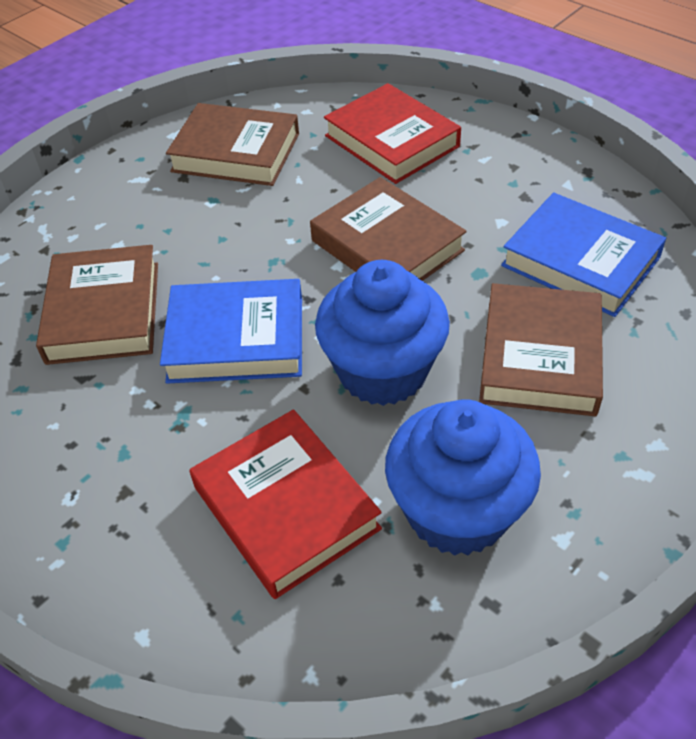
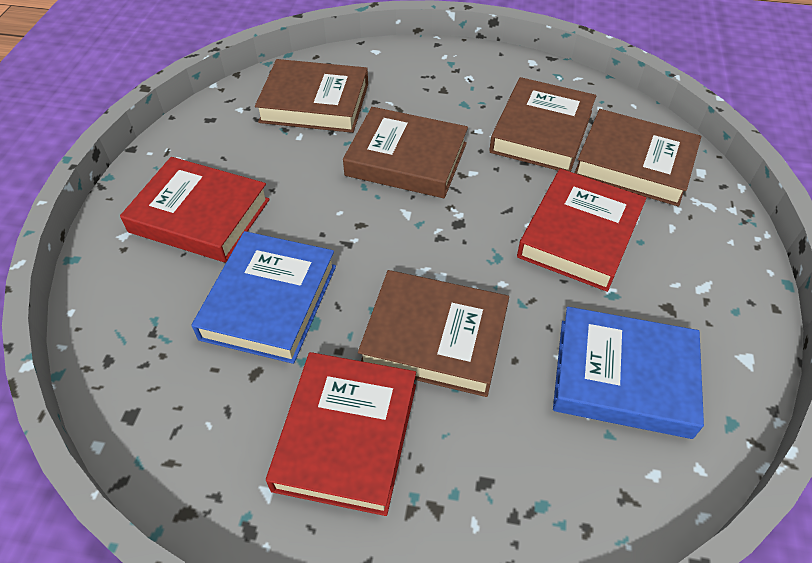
blue cupcake: 2 -> 0
brown book: 4 -> 5
red book: 2 -> 3

